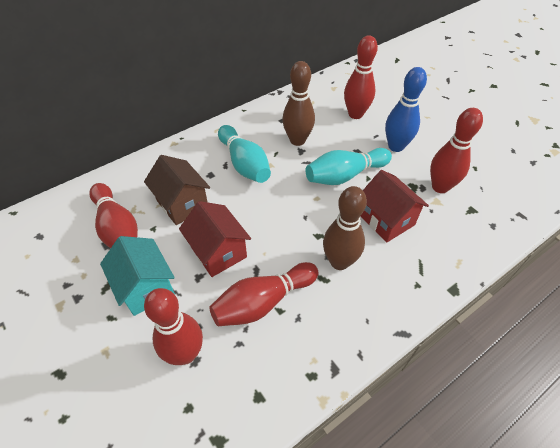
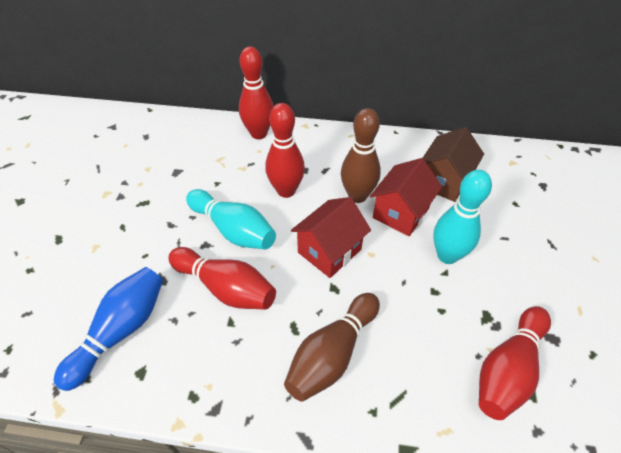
red bowling pin: 5 -> 4
turquoise house: 1 -> 0

